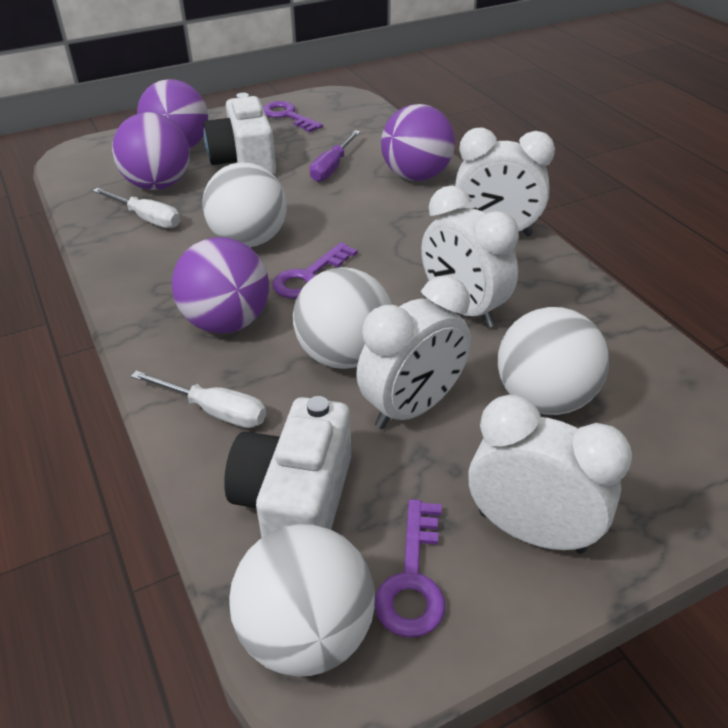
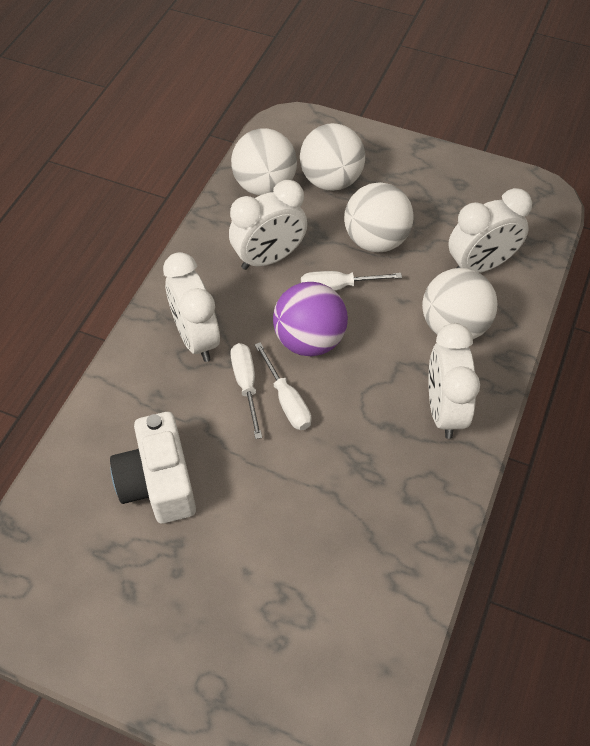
purple ball: 4 -> 1
purple key: 3 -> 0
purple screwdriver: 1 -> 0
white camera: 2 -> 1
white screwdriver: 2 -> 3

